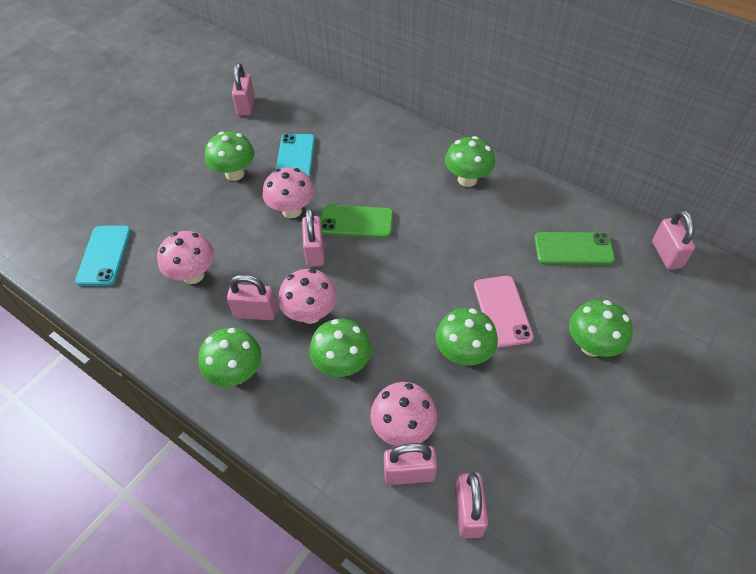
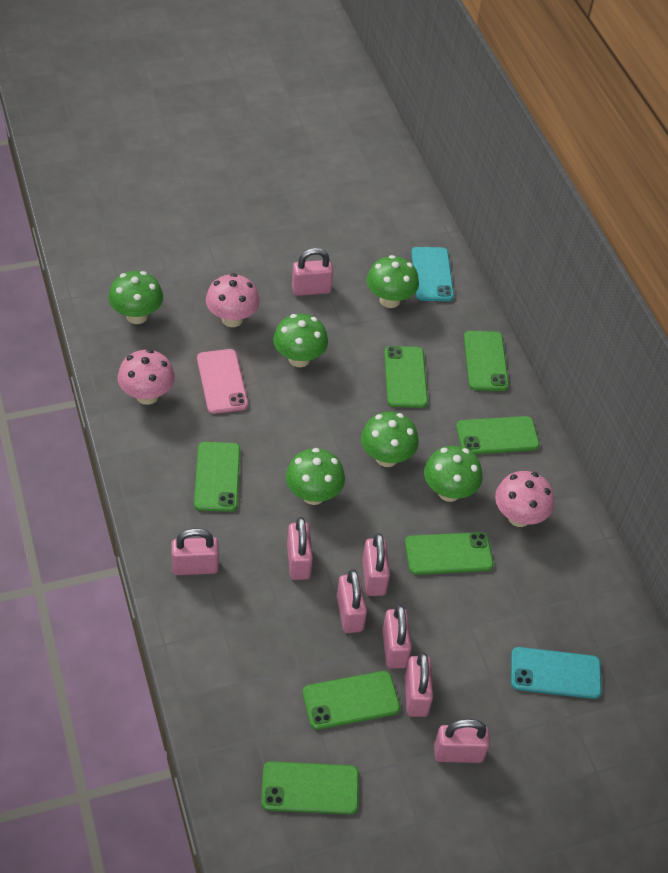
green phone: 2 -> 7
pink mushroom: 4 -> 3
pink padlock: 6 -> 8

